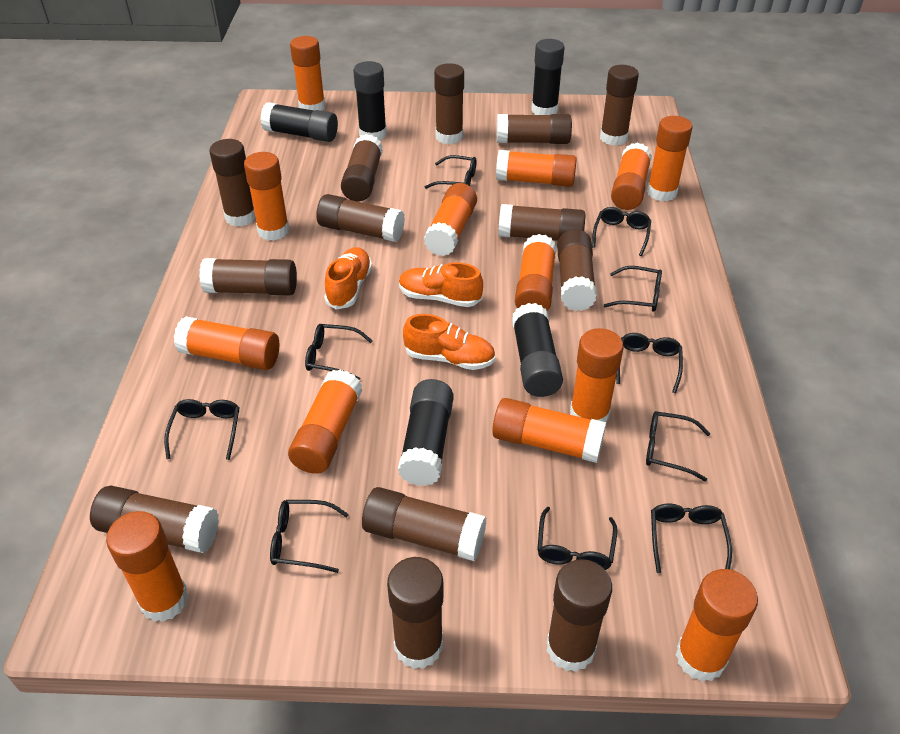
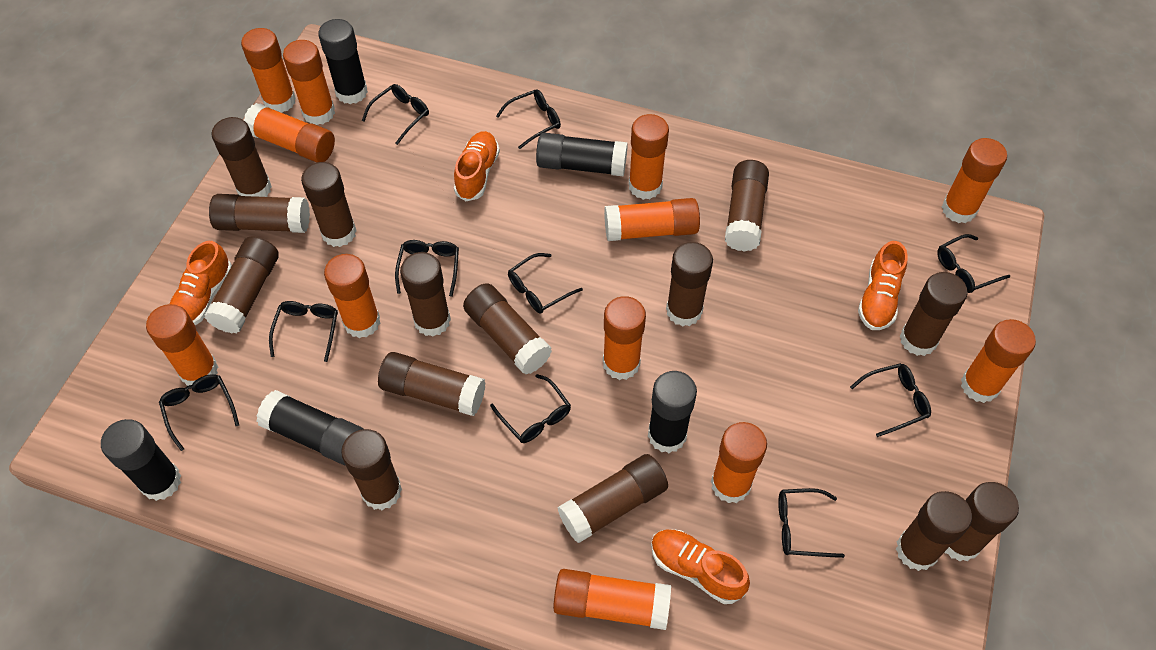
brown glue stick: 13 -> 14
orange glue stick: 13 -> 12
orange shoe: 3 -> 4

